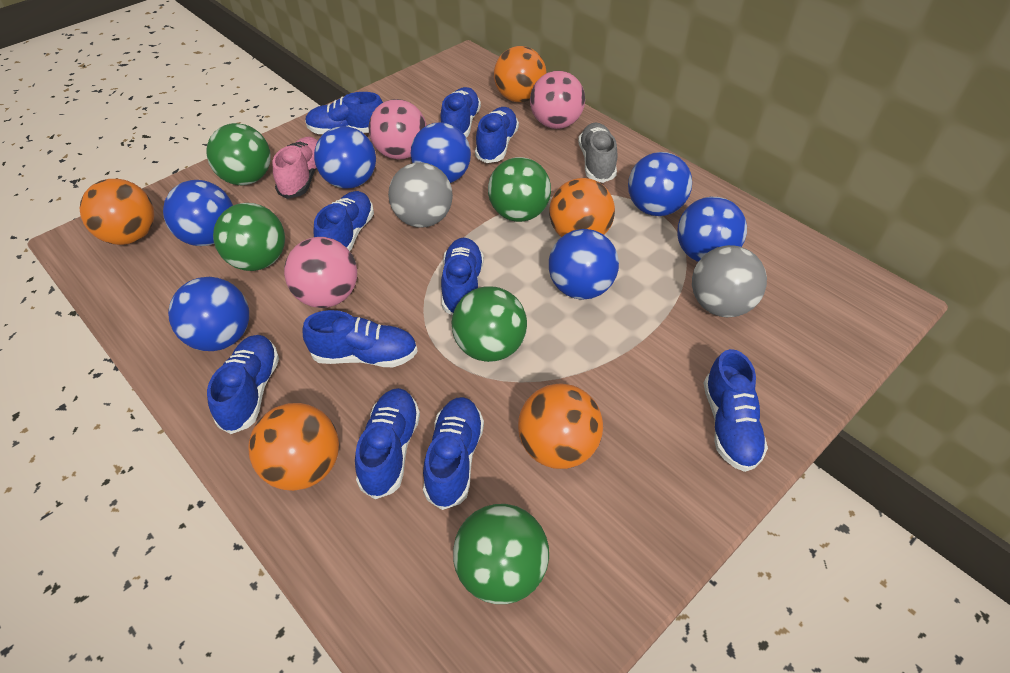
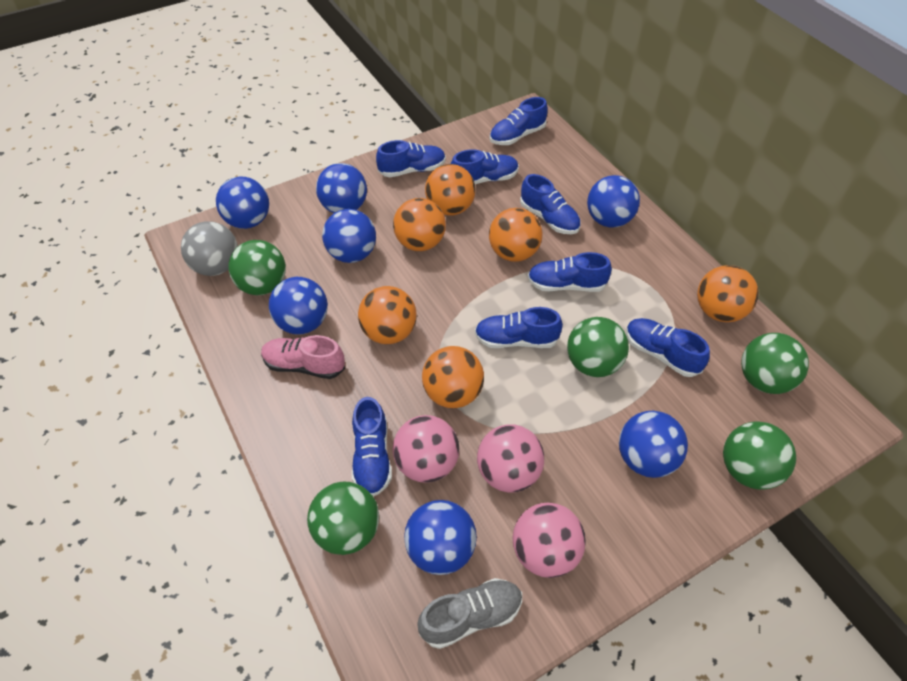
blue shoe: 10 -> 8
grey ball: 2 -> 1
orange ball: 5 -> 6

